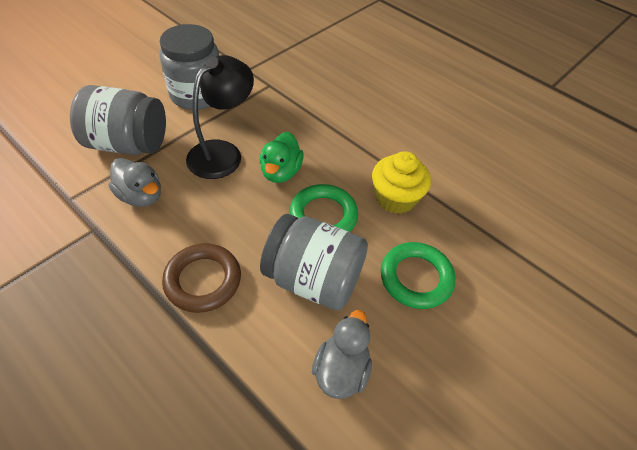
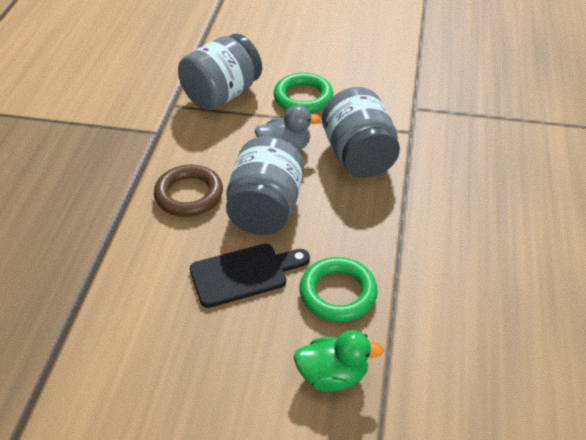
black cutting board: 0 -> 1
black lamp: 1 -> 0
grey duck: 2 -> 1
yellow cupcake: 1 -> 0

